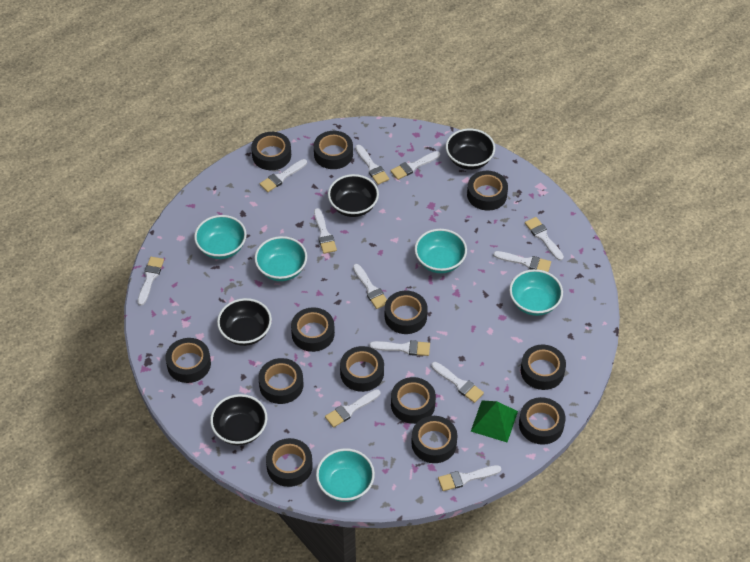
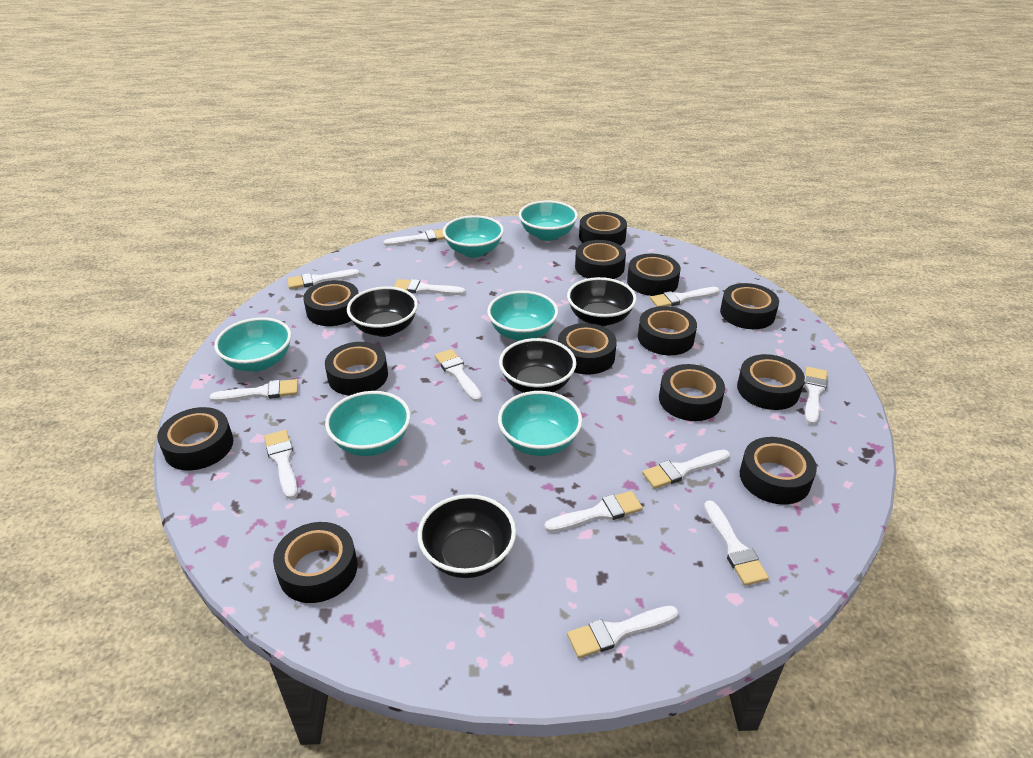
green pyramid: 1 -> 0
turquoise bowl: 5 -> 6

